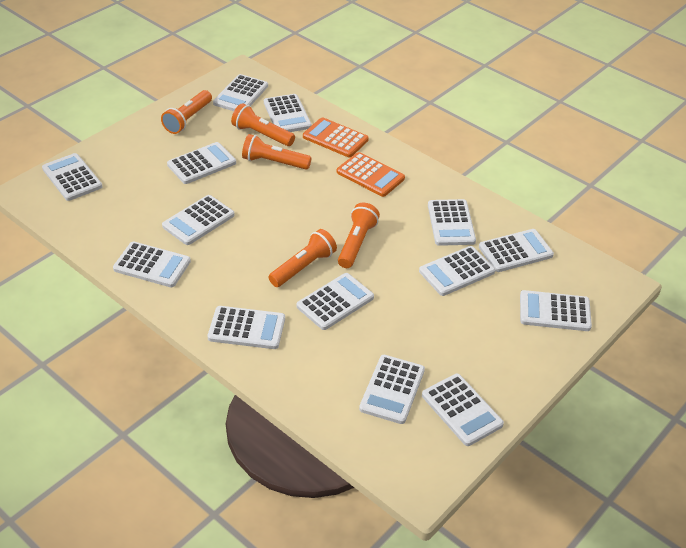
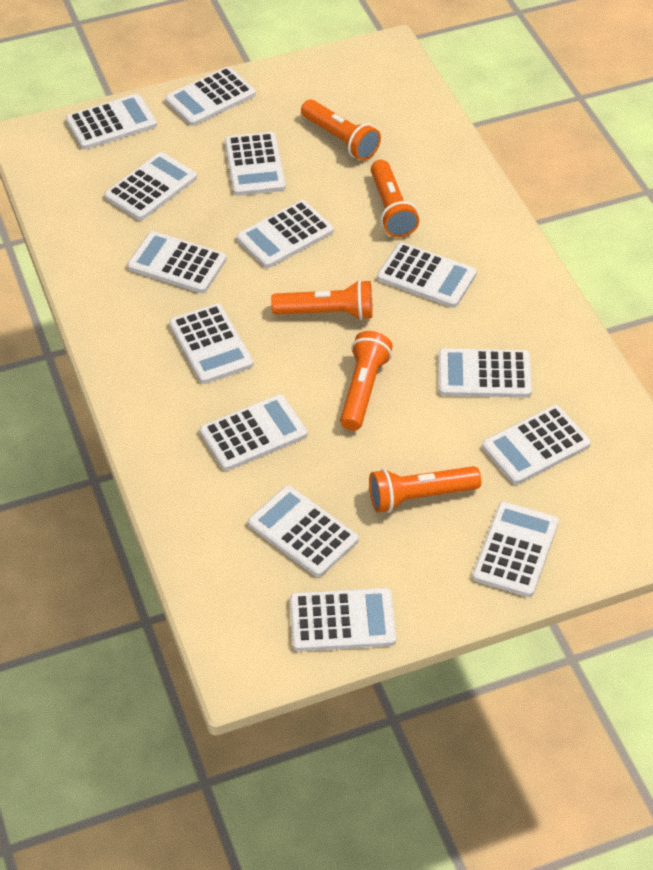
orange calculator: 2 -> 0

